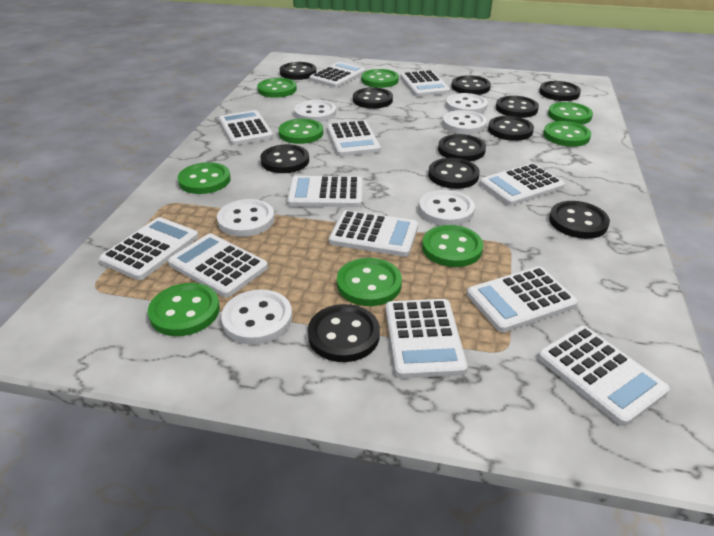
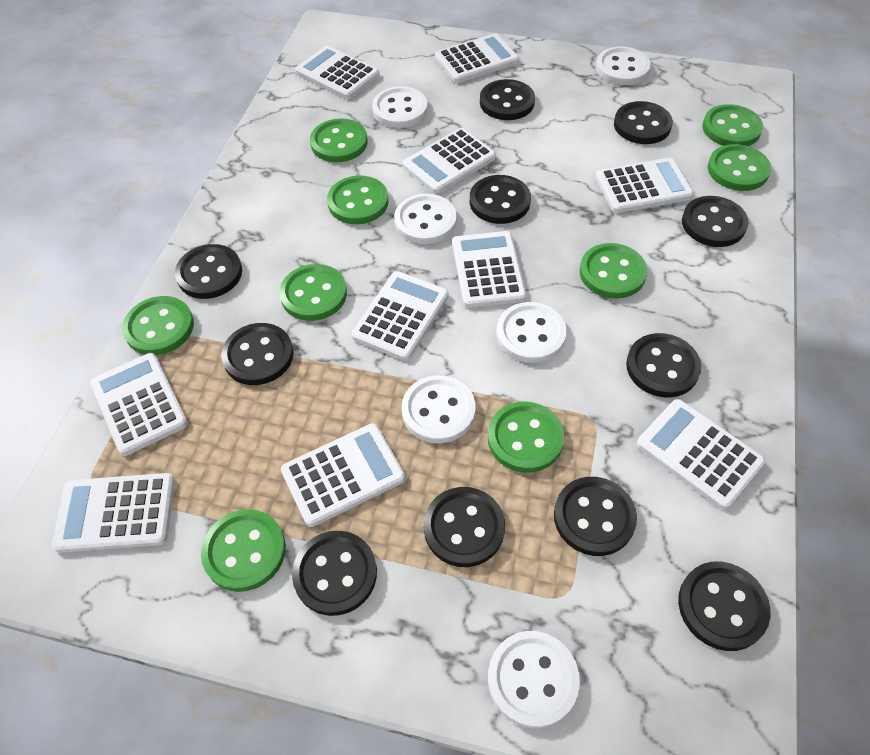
white calculator: 12 -> 10

